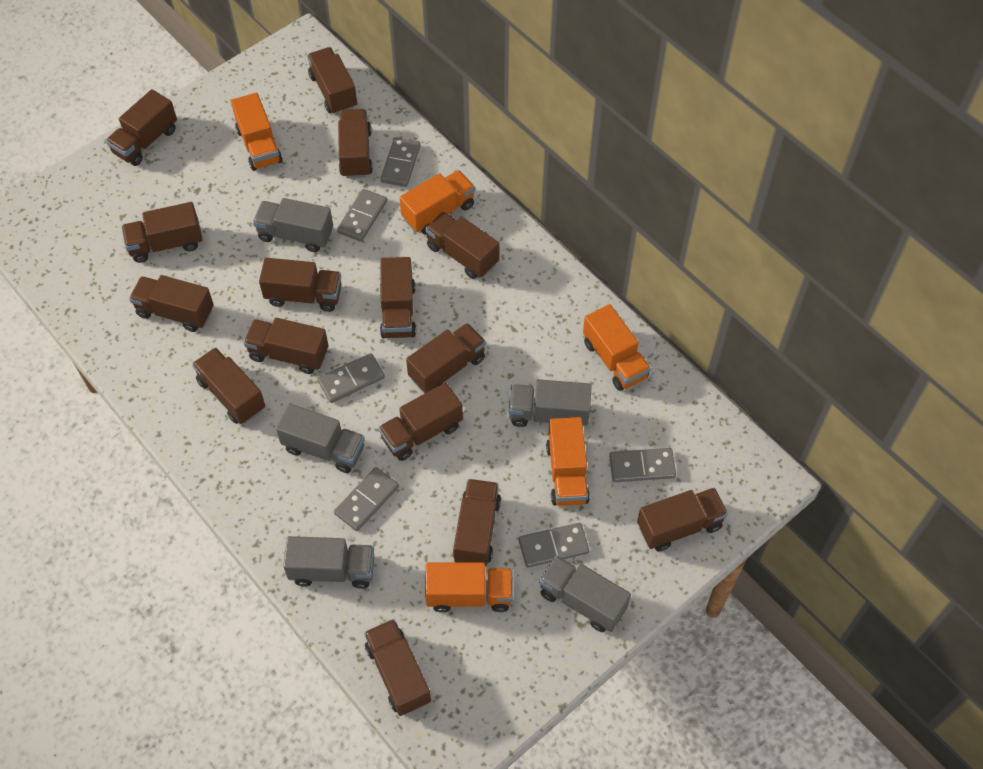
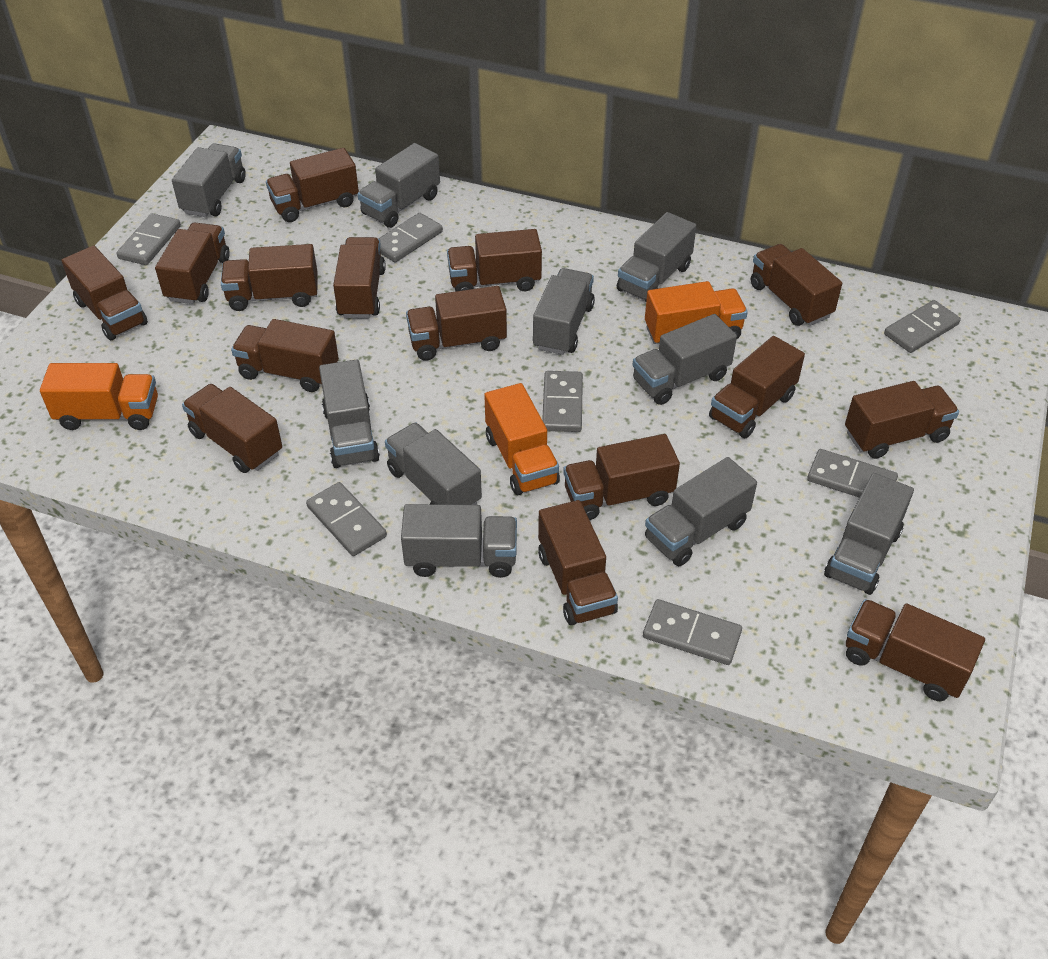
grey domino: 6 -> 7
grey truck: 5 -> 10
orange truck: 5 -> 3

